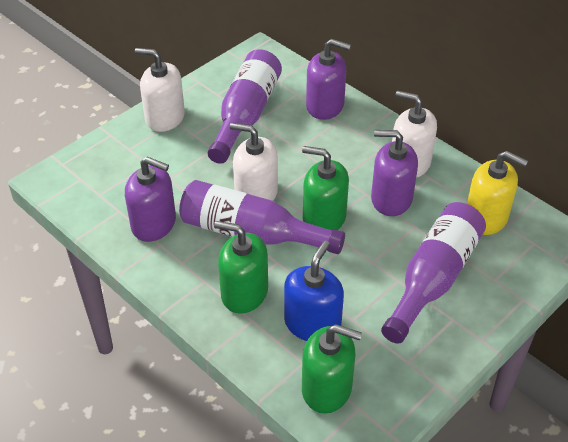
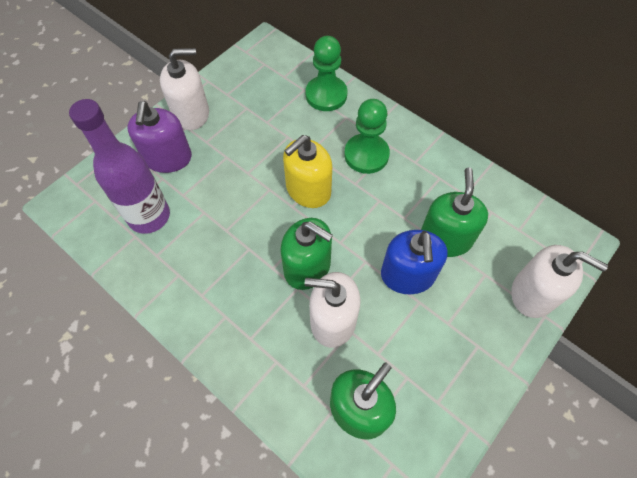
green pawn: 0 -> 2
purple bottle: 3 -> 1
purple soap dispenser: 3 -> 1

